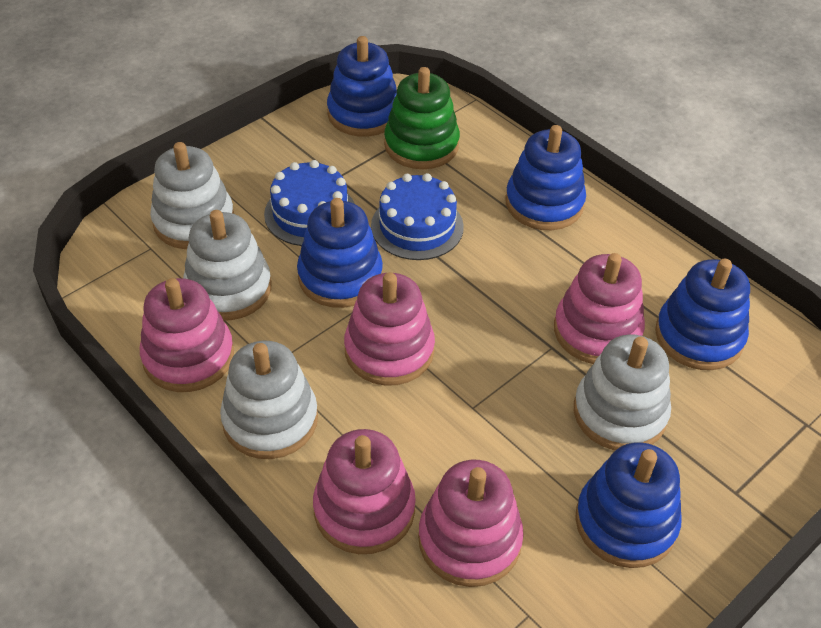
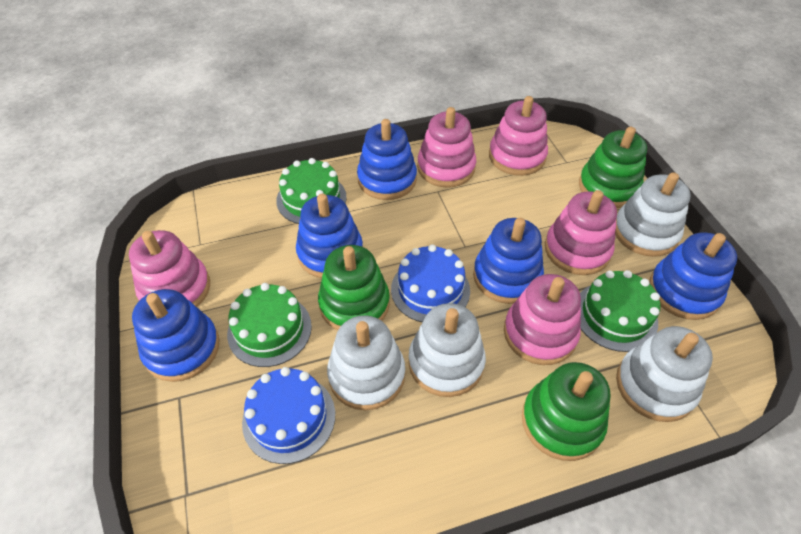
green cake: 0 -> 3
green stacking toy: 1 -> 3

